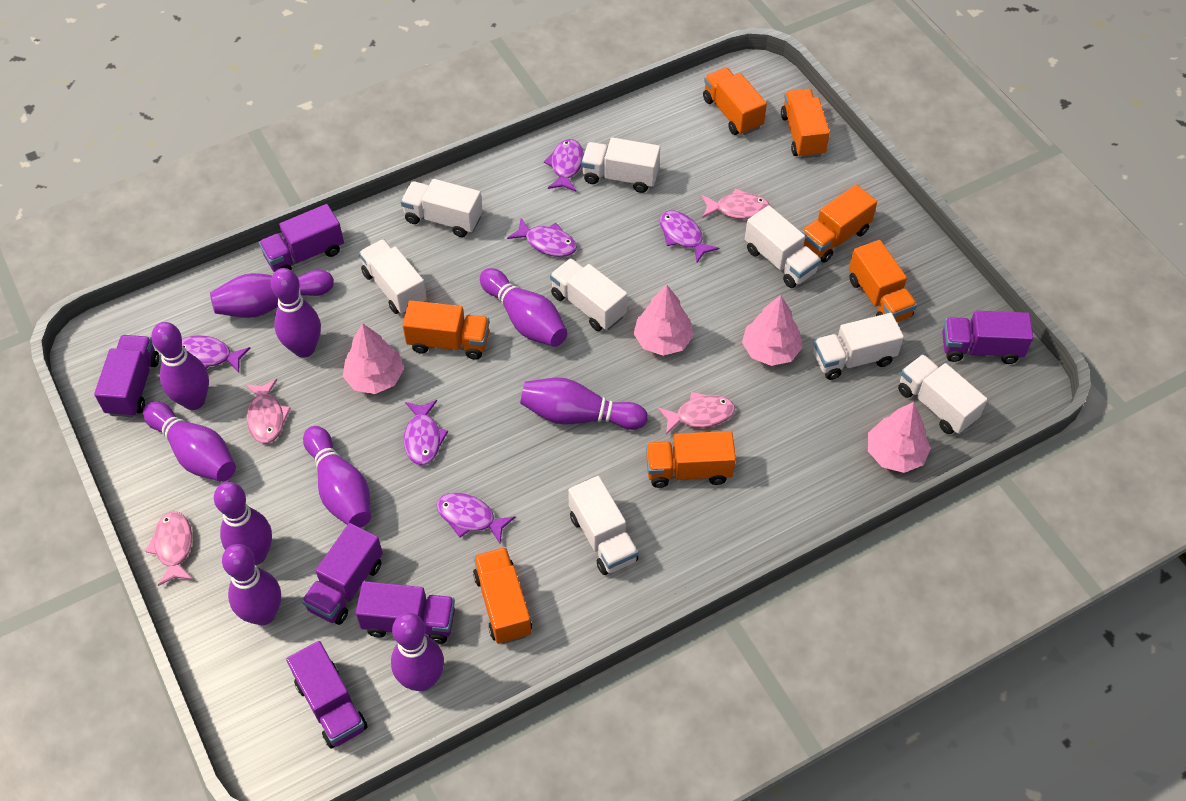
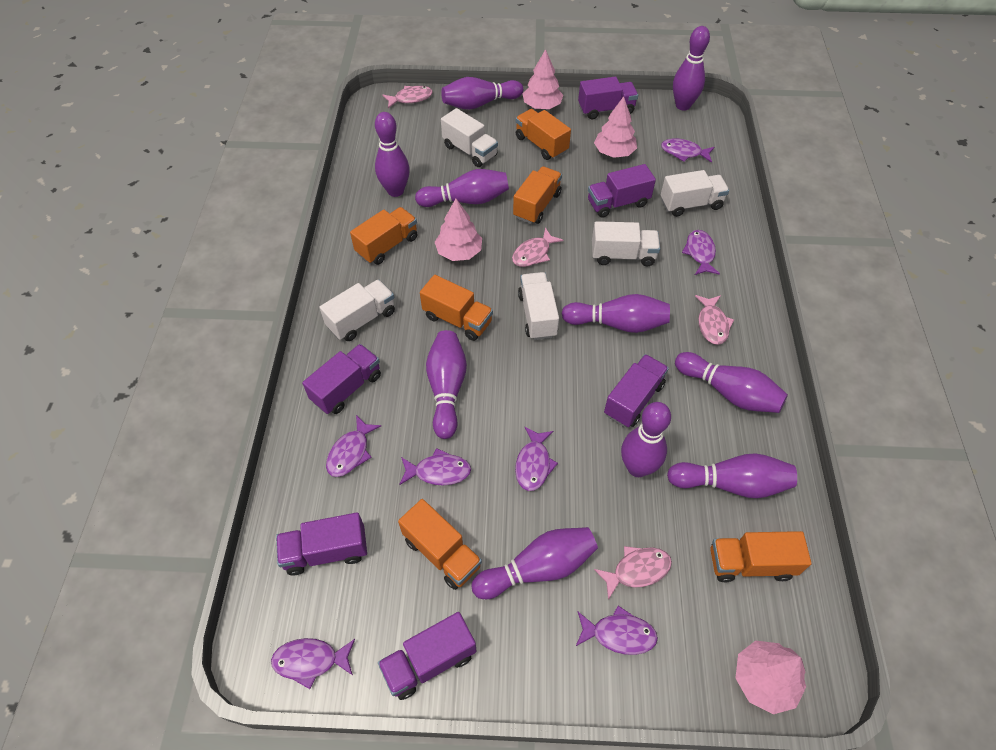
orange truck: 7 -> 6
purple fish: 6 -> 7
white truck: 8 -> 5

